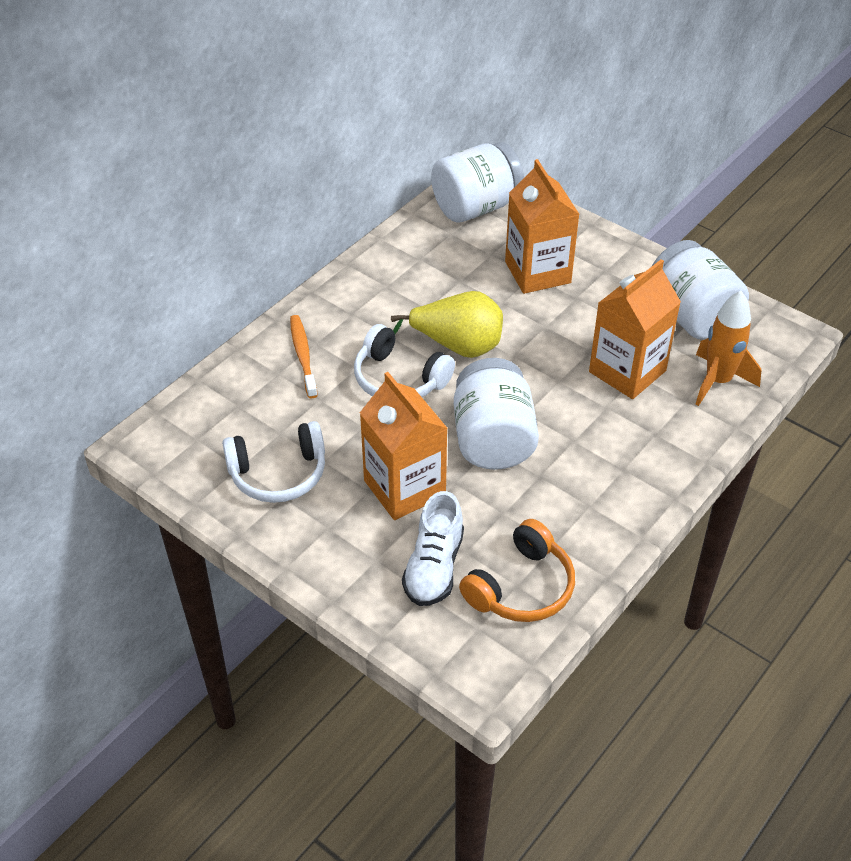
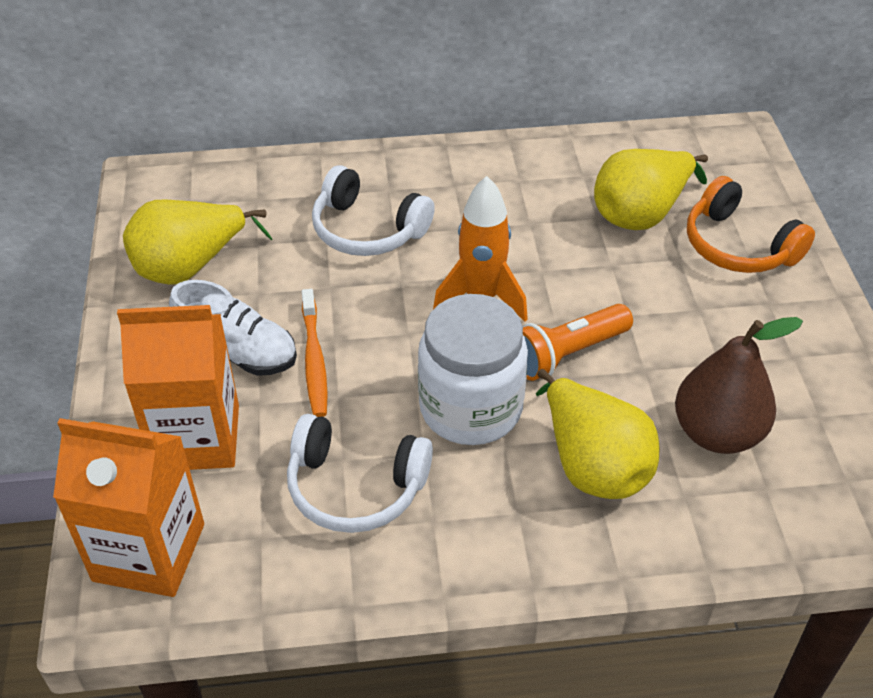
brown pear: 0 -> 1
orange carton: 3 -> 2
orange flashlight: 0 -> 1
white jar: 3 -> 1
yellow pear: 1 -> 3

